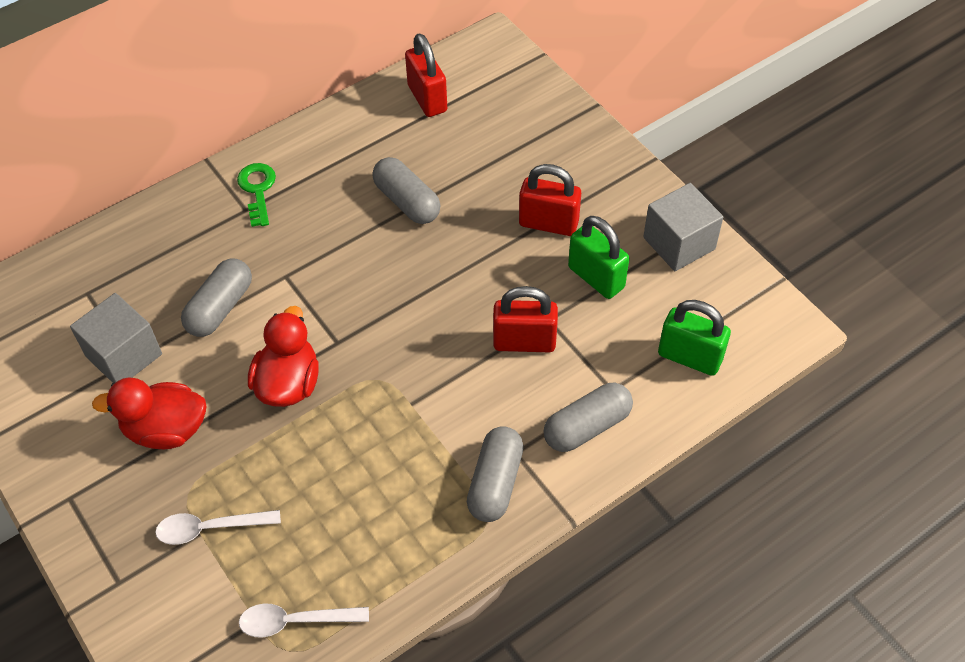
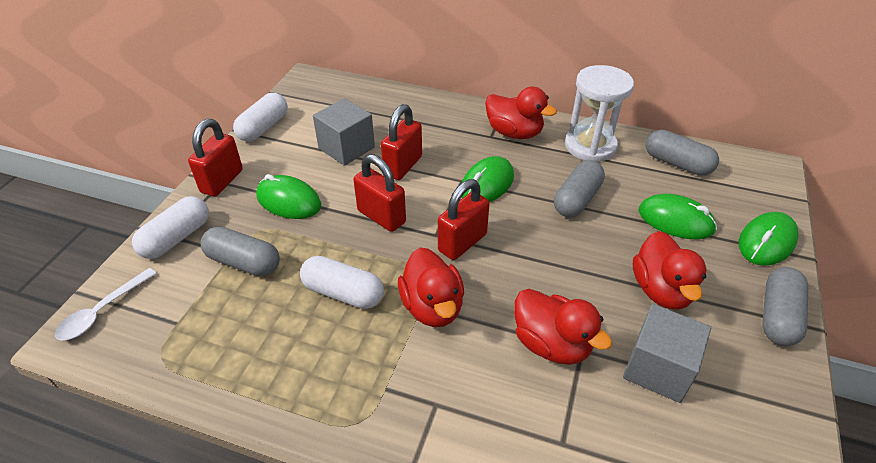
green key: 1 -> 0
green mouse: 0 -> 4
green padlock: 2 -> 0
red duck: 2 -> 4
red padlock: 3 -> 4
white capsule: 0 -> 3
white hourglass: 0 -> 1
white spoon: 2 -> 1

